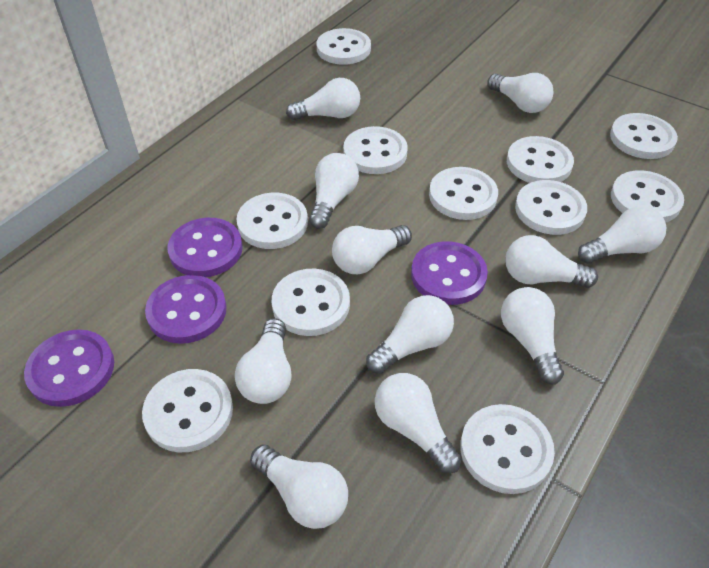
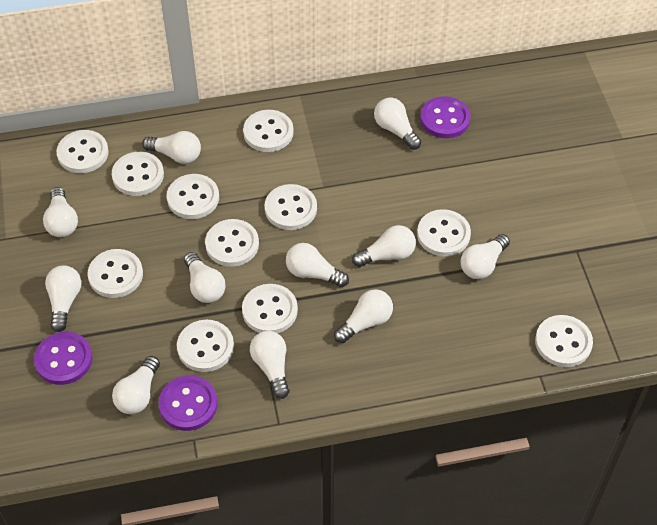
purple button: 4 -> 3

